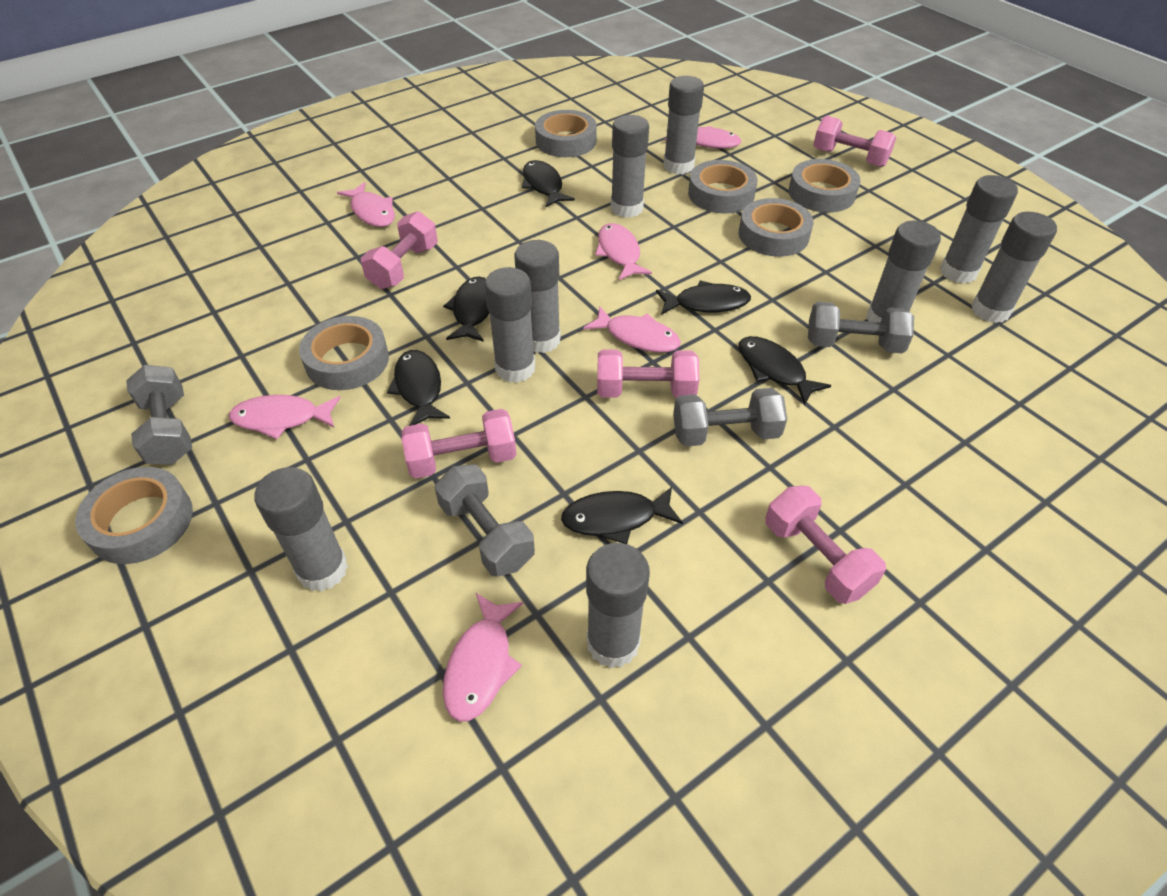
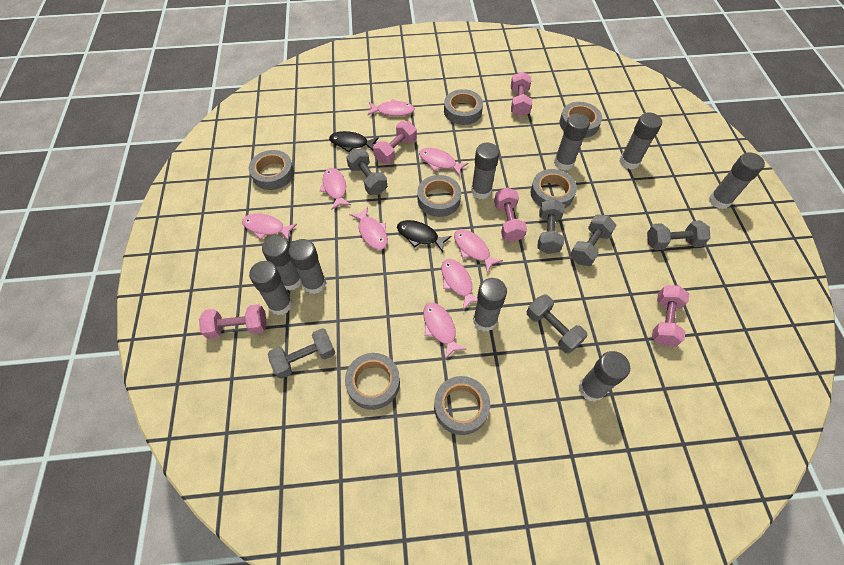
black fish: 6 -> 2
grey dumbbell: 4 -> 6
grey tape: 6 -> 7
pink fish: 6 -> 8

